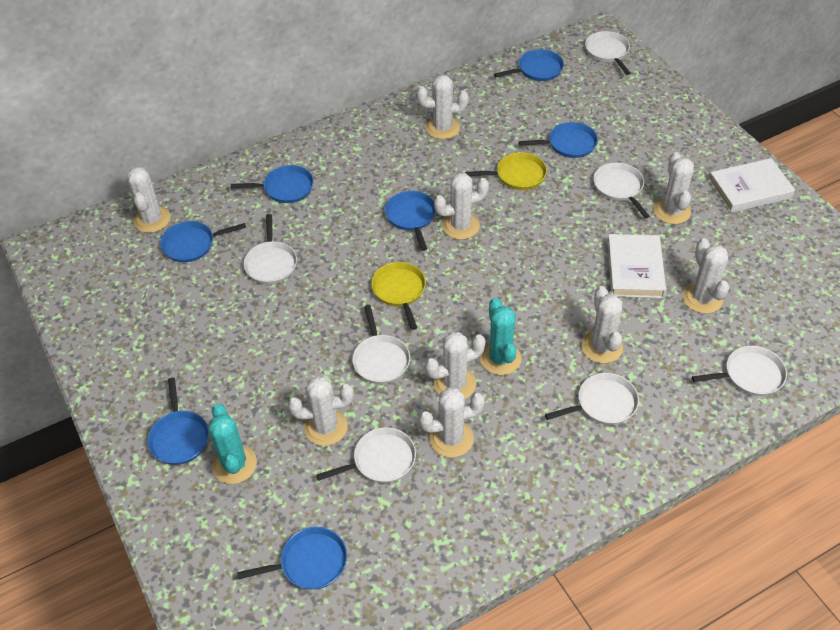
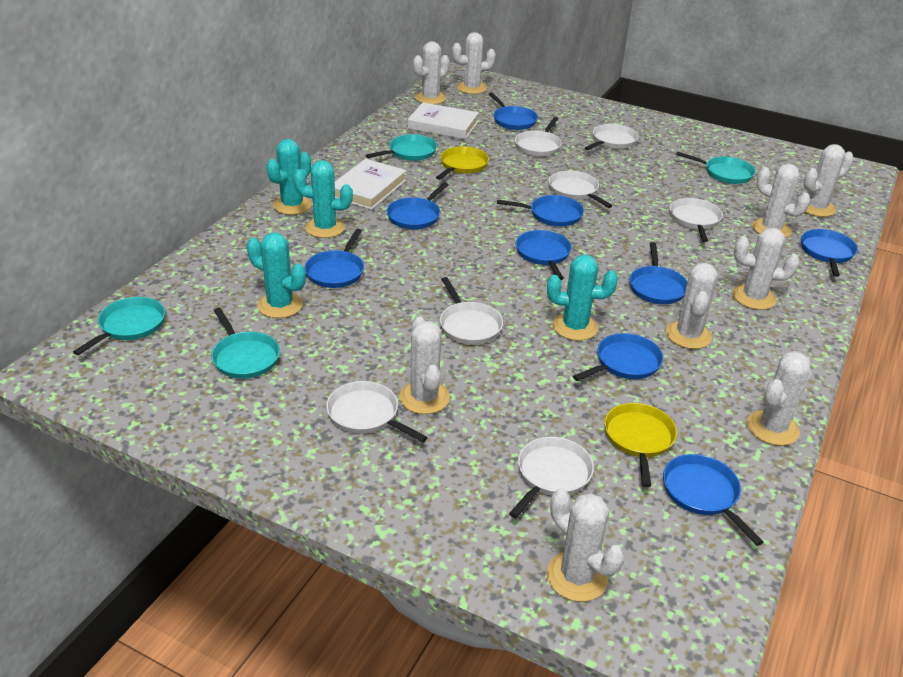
blue pan: 7 -> 9
turquoise cactus: 2 -> 4
turquoise pan: 0 -> 4

